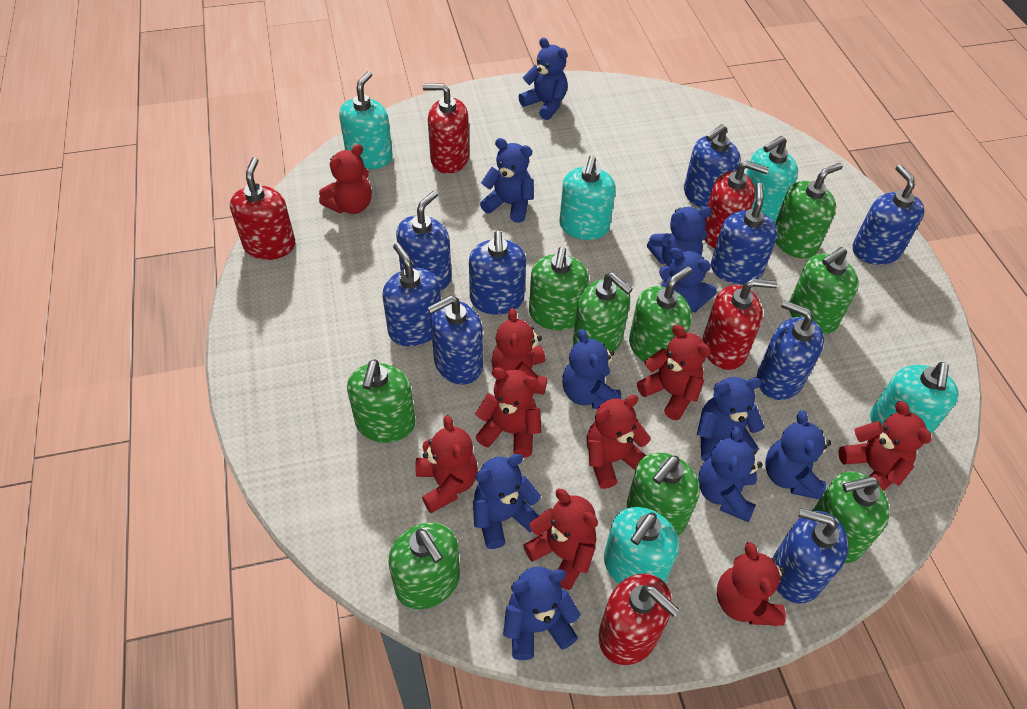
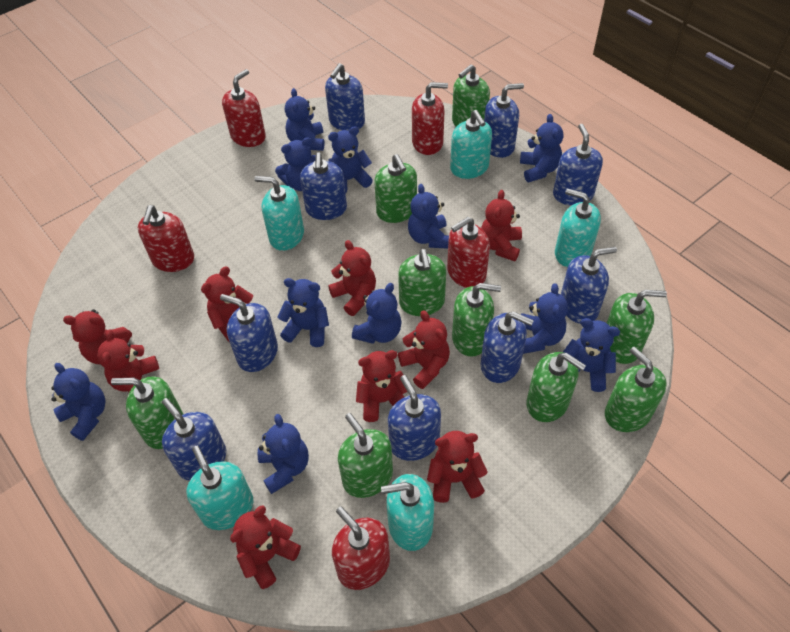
blue teddy bear: 10 -> 11

